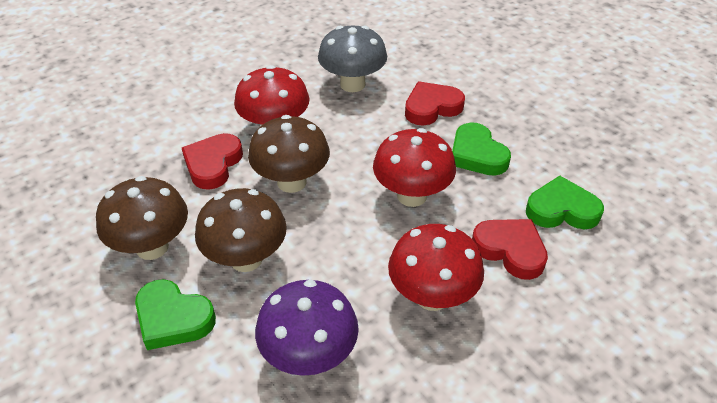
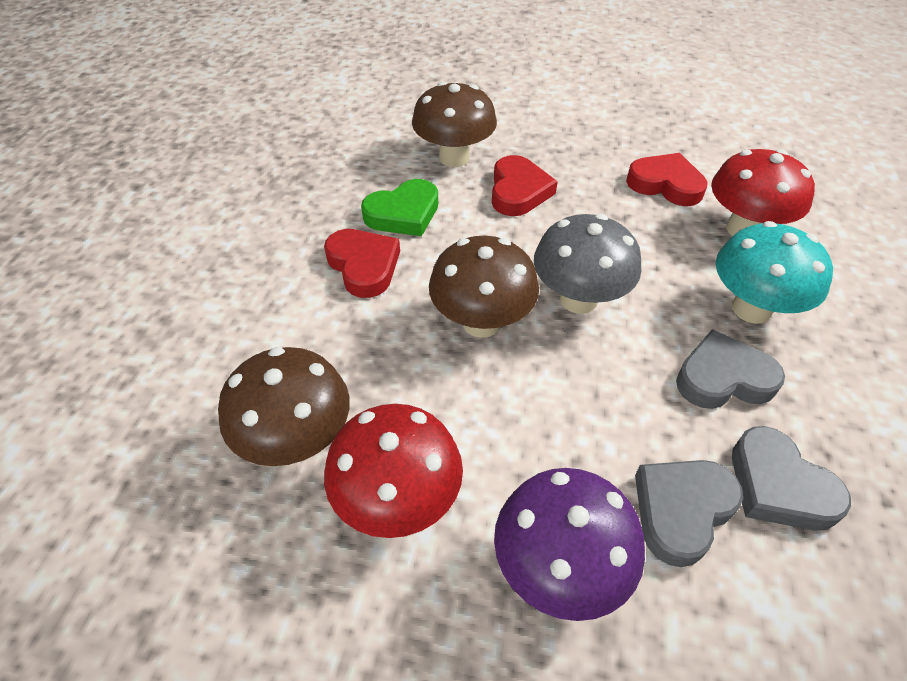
green heart: 3 -> 1
grey heart: 0 -> 3
red mushroom: 3 -> 2
turquoise mushroom: 0 -> 1

